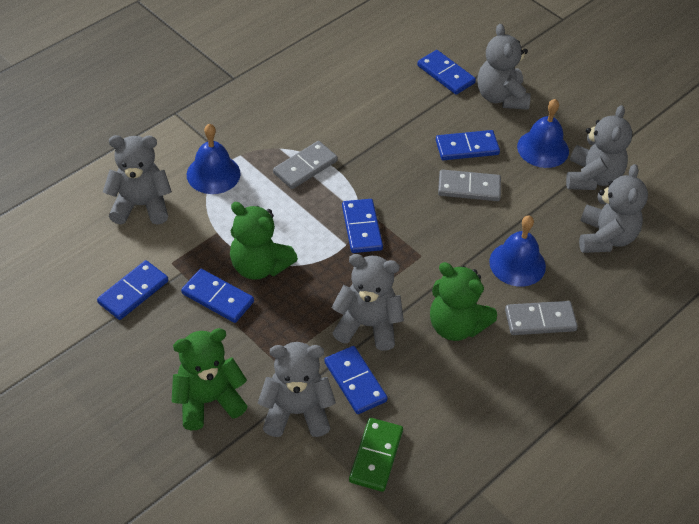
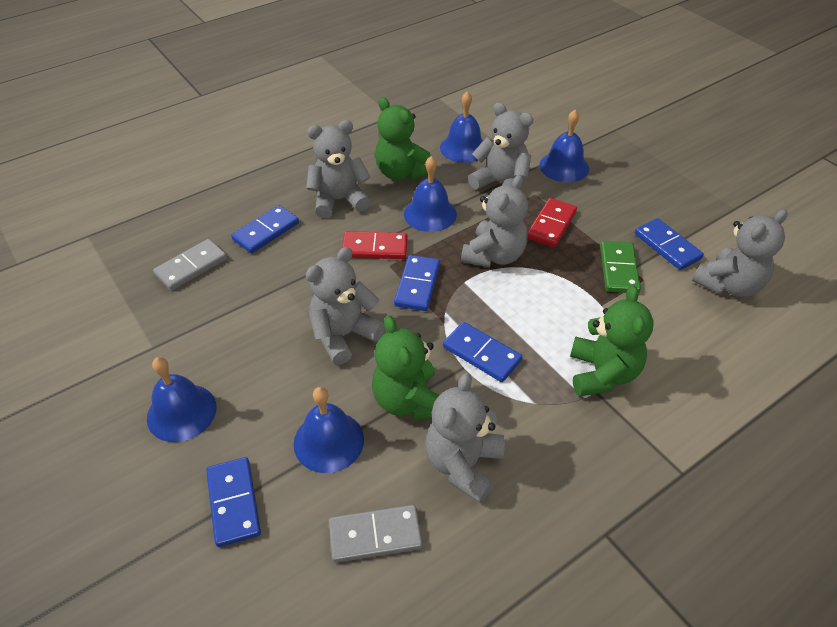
blue bell: 3 -> 5
blue domino: 6 -> 5
grey domino: 3 -> 2
red domino: 0 -> 2

